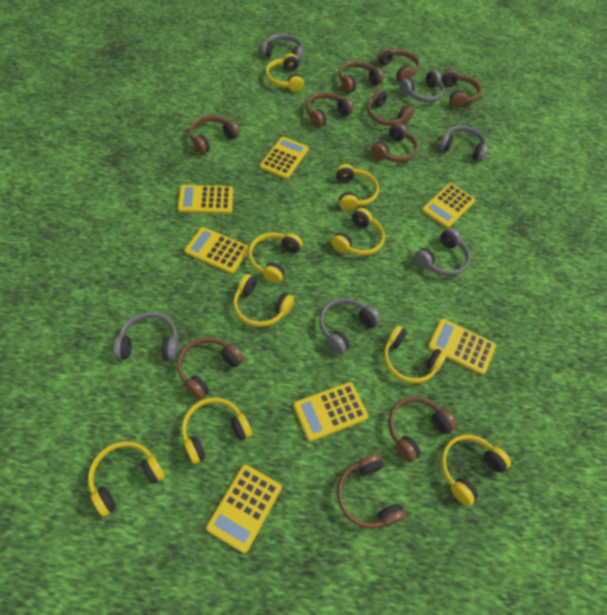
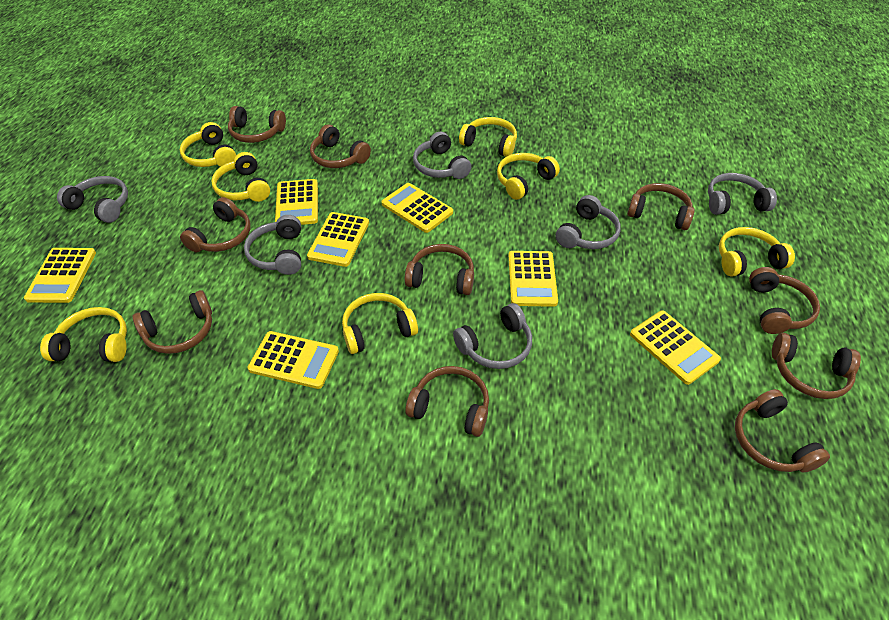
yellow headphones: 9 -> 7

